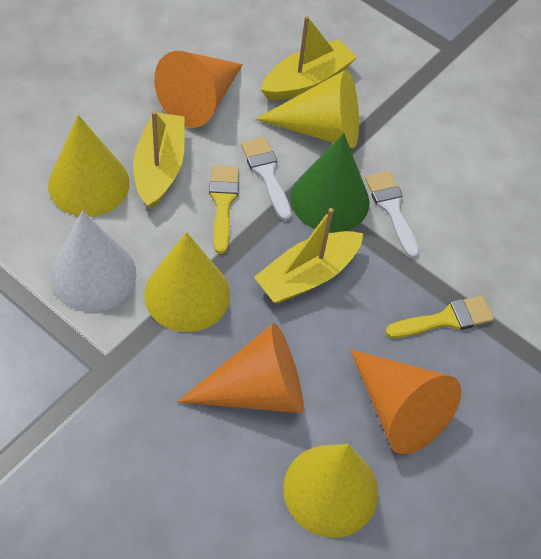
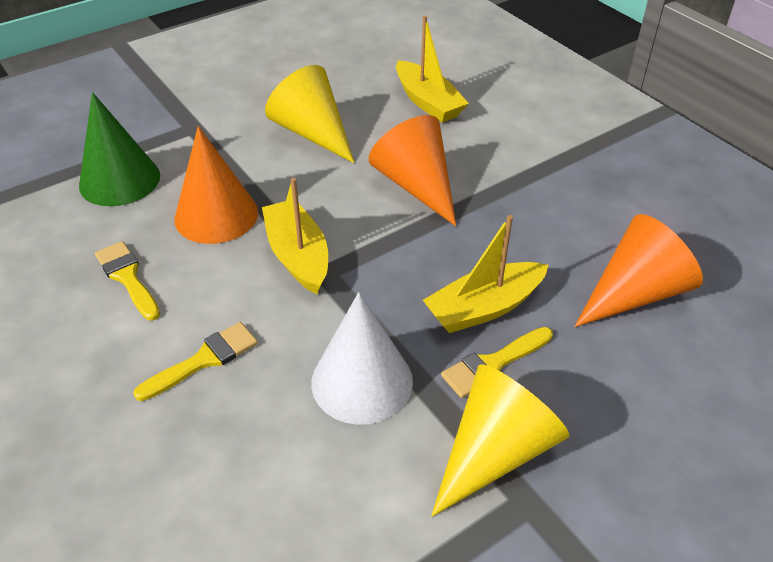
white brush: 2 -> 0
yellow brush: 2 -> 3
yellow cone: 4 -> 2

